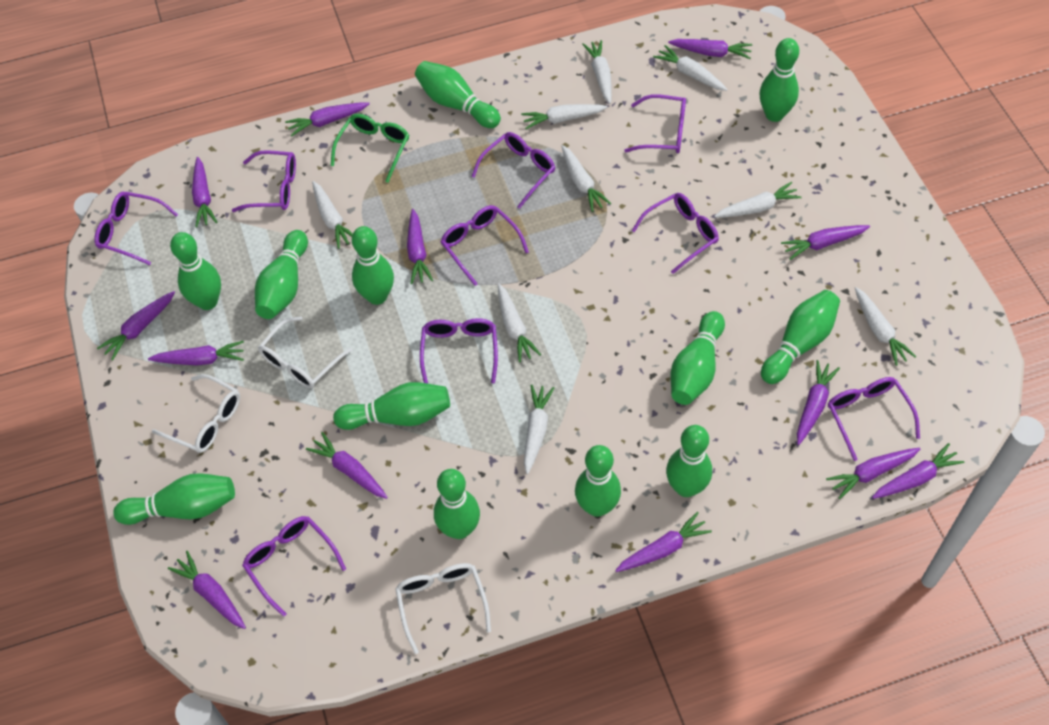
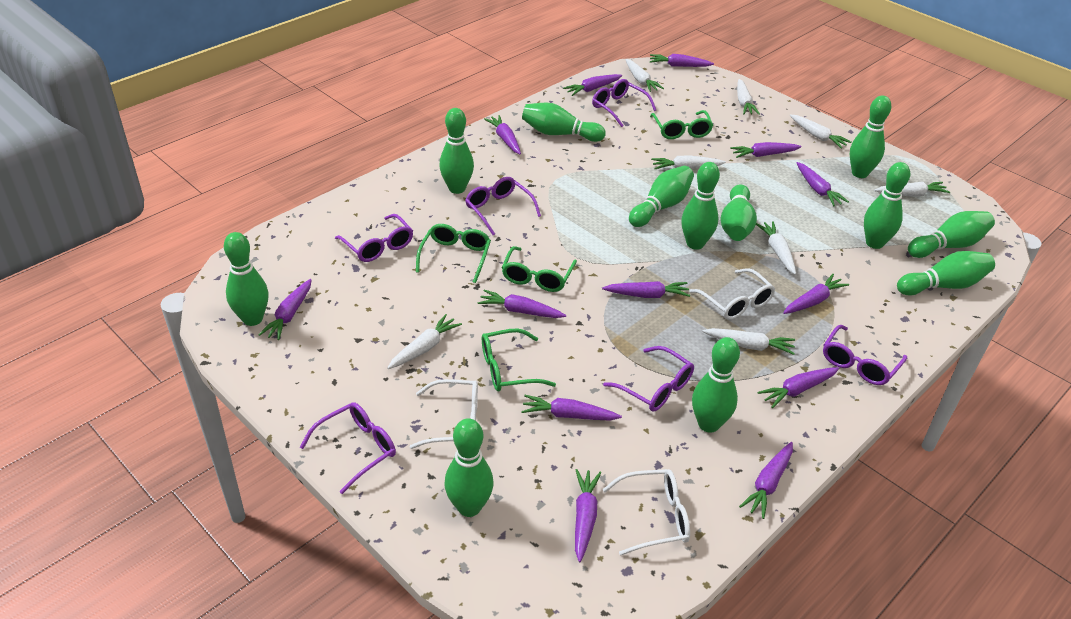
green glasses: 1 -> 4
purple glasses: 9 -> 6
white carrot: 9 -> 8

